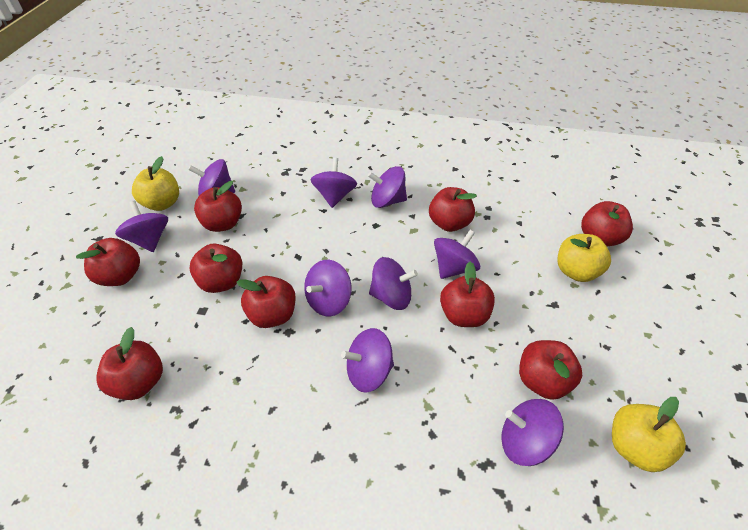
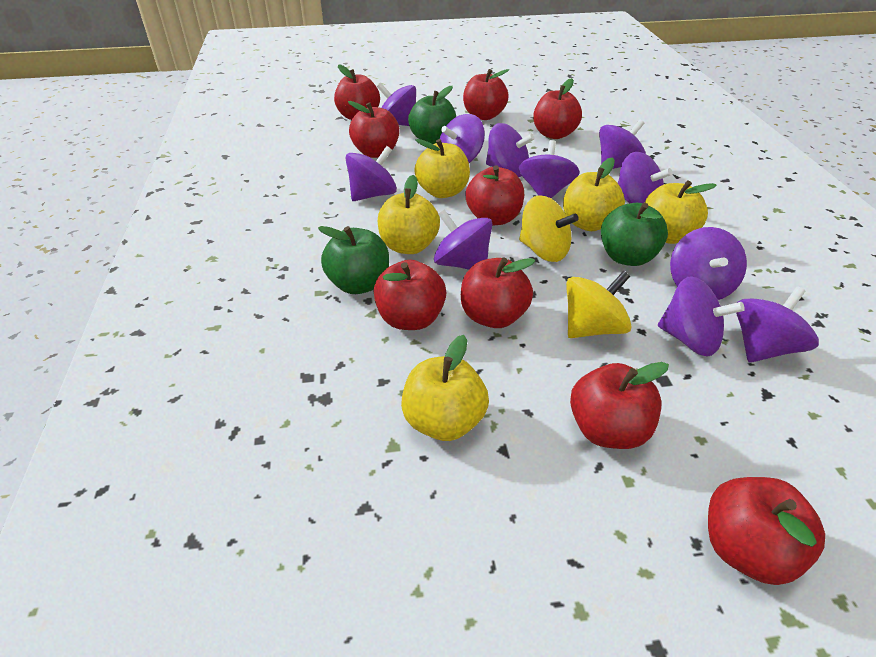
green apple: 0 -> 3
purple spinning top: 9 -> 11
yellow apple: 3 -> 5
yellow spinning top: 0 -> 2

